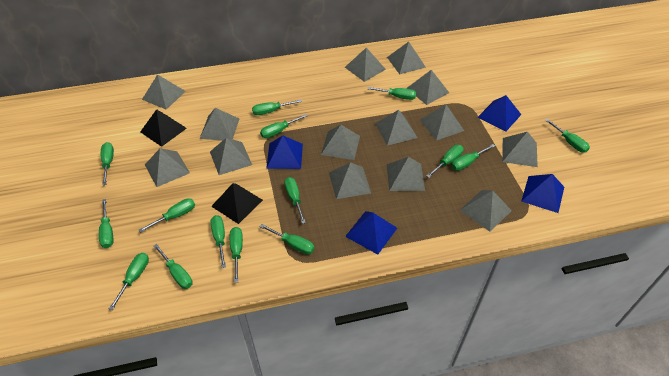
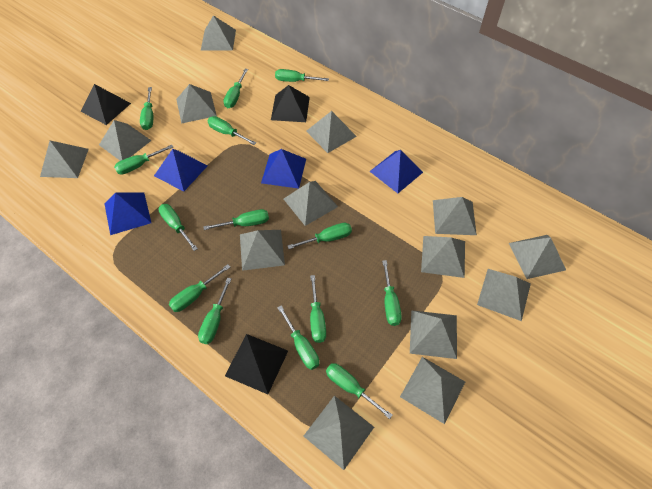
black pyramid: 2 -> 3
green screwdriver: 15 -> 14

